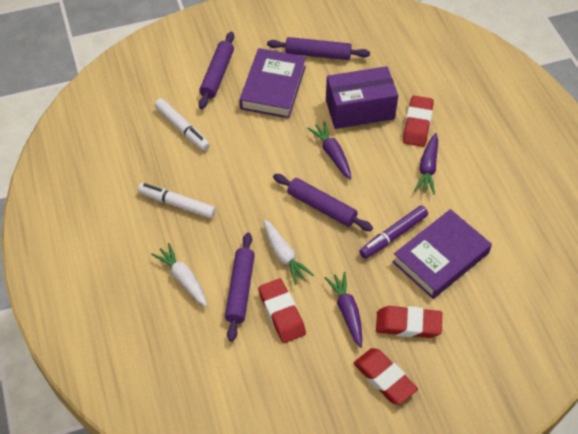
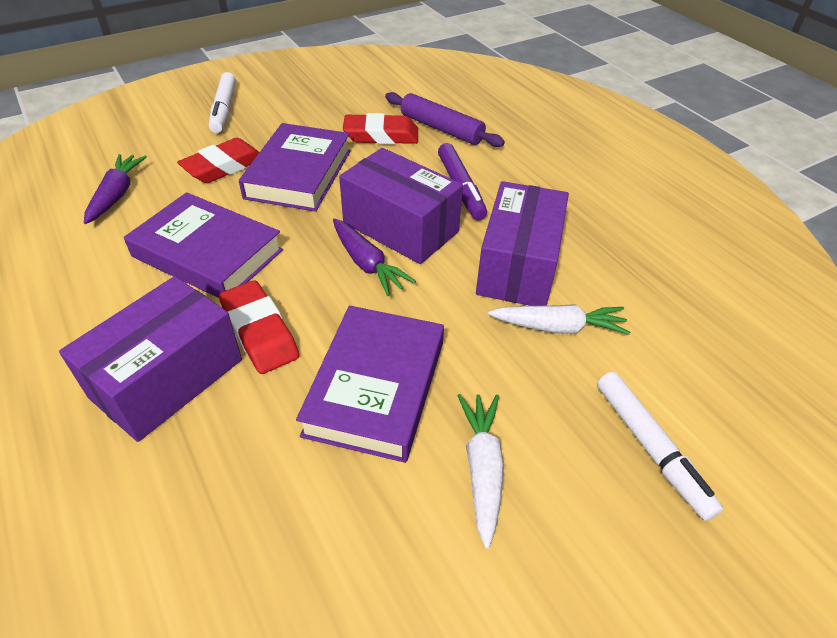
purple book: 2 -> 3
purple box: 1 -> 3
purple carrot: 3 -> 2
purple rolling pin: 4 -> 1
red eraser: 4 -> 3

